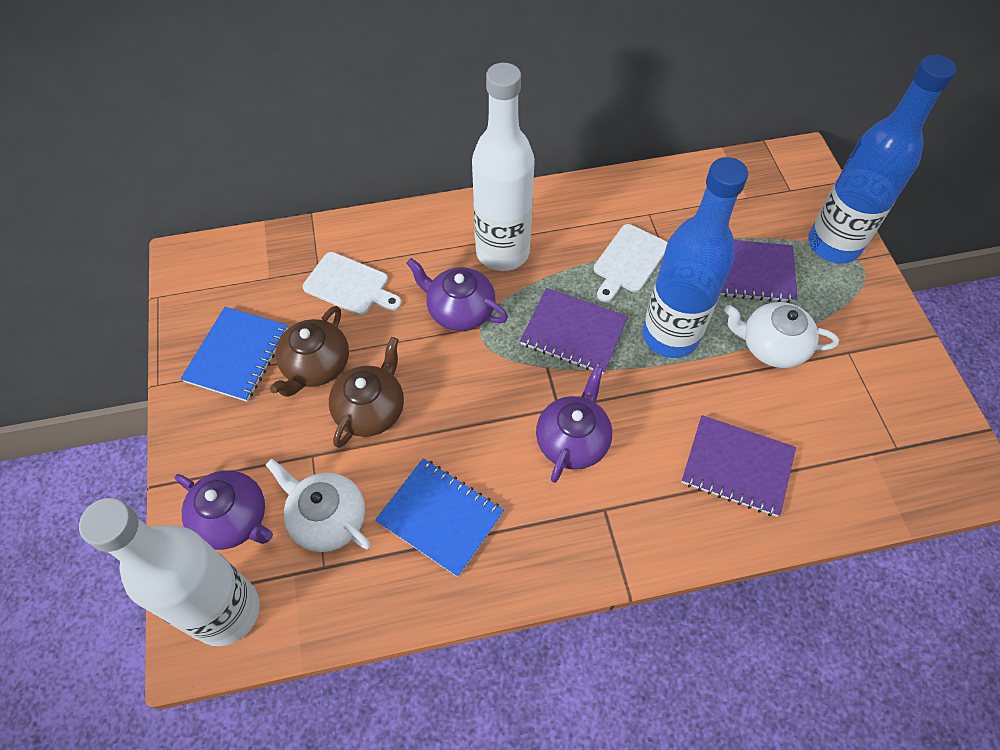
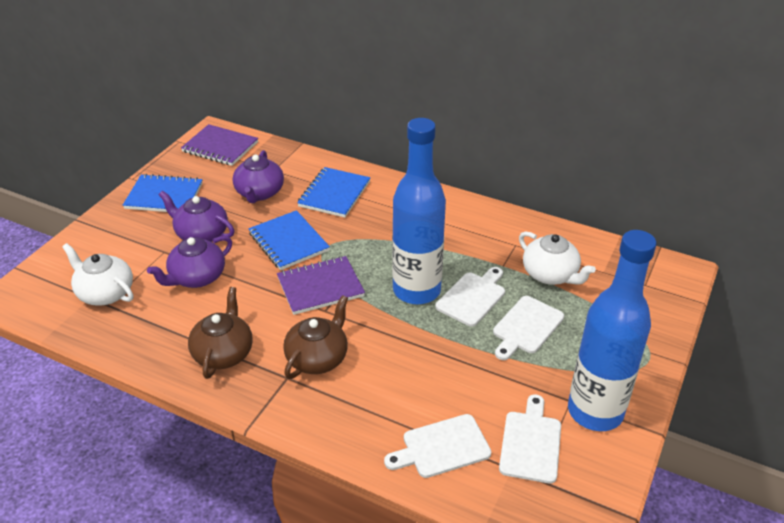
blue notebook: 2 -> 3
purple notebook: 3 -> 2
white bottle: 2 -> 0
white cutting board: 2 -> 4

